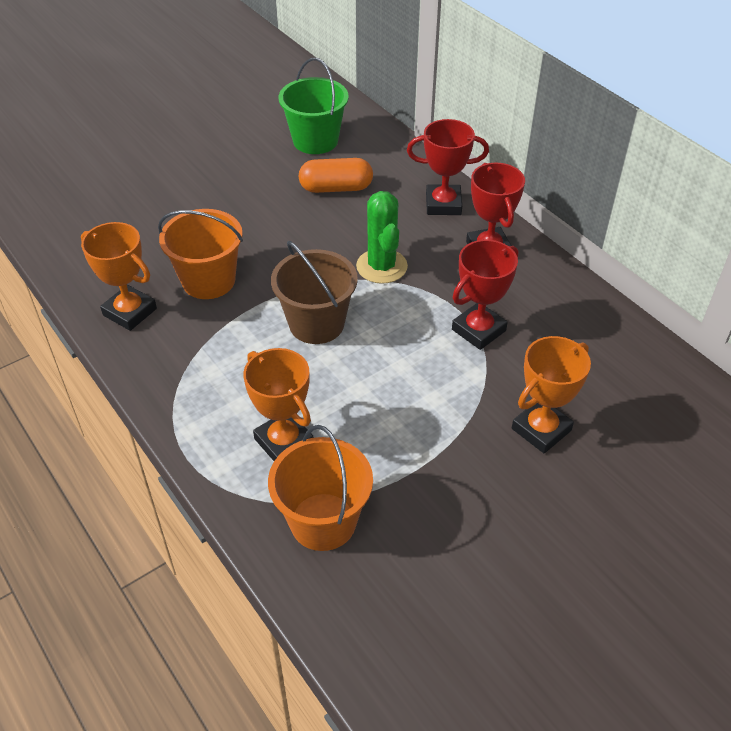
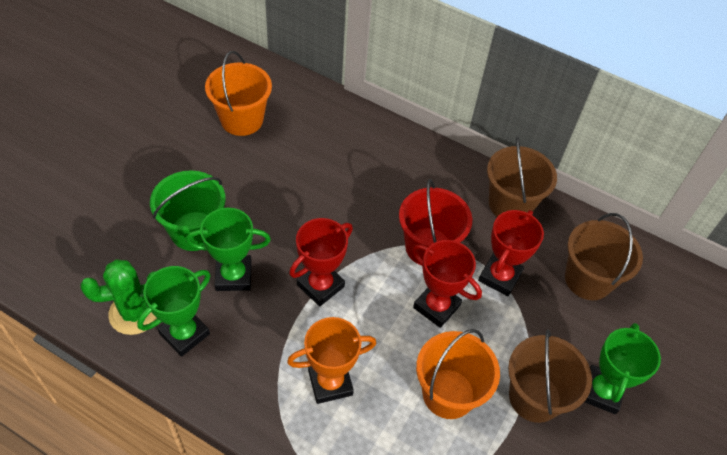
brown bucket: 1 -> 3
green trophy: 0 -> 3
orange capsule: 1 -> 0
orange trophy: 3 -> 1
red bucket: 0 -> 1

